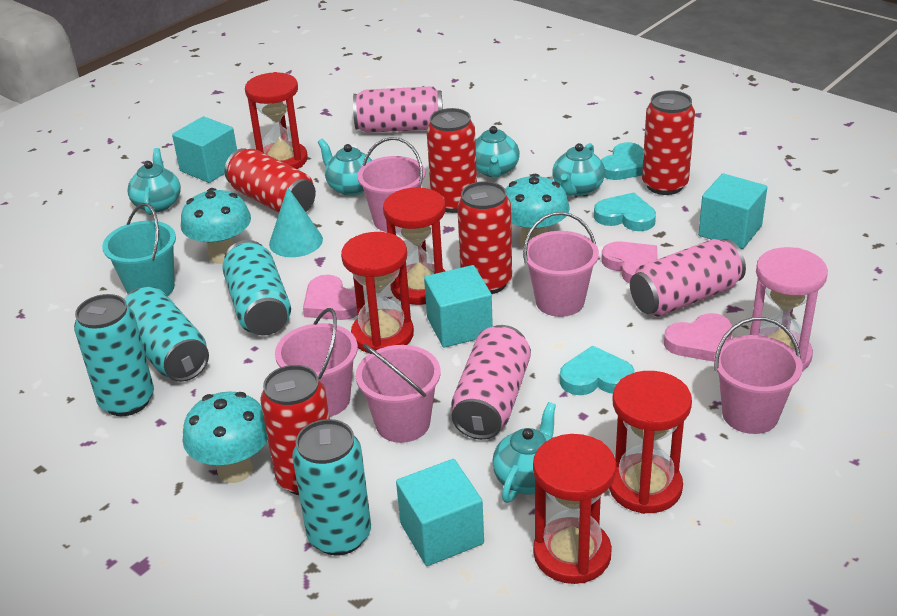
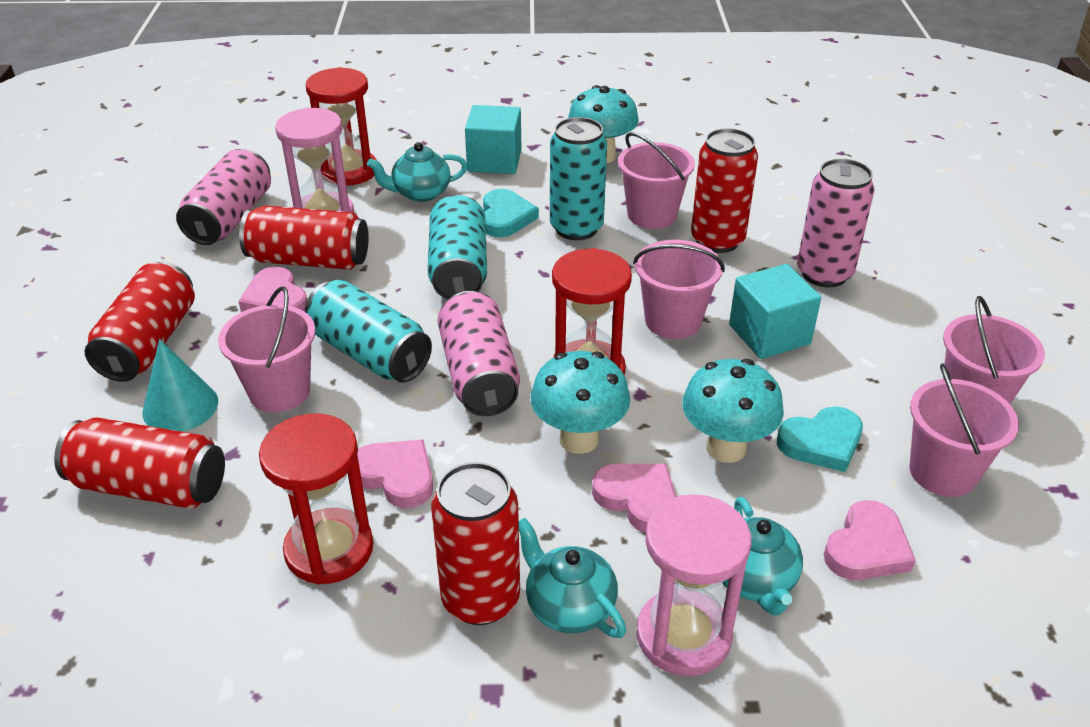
pink heart: 3 -> 4
pink hourglass: 1 -> 2
red hourglass: 5 -> 3
turquoise bucket: 1 -> 0
turquoise can: 4 -> 3
turquoise cube: 4 -> 2
turquoise heart: 3 -> 2
turquoise teapot: 5 -> 3

